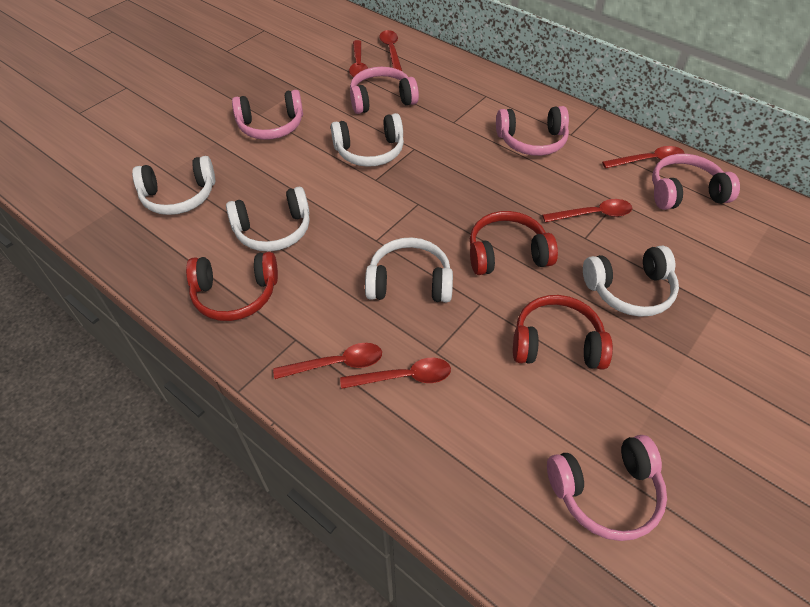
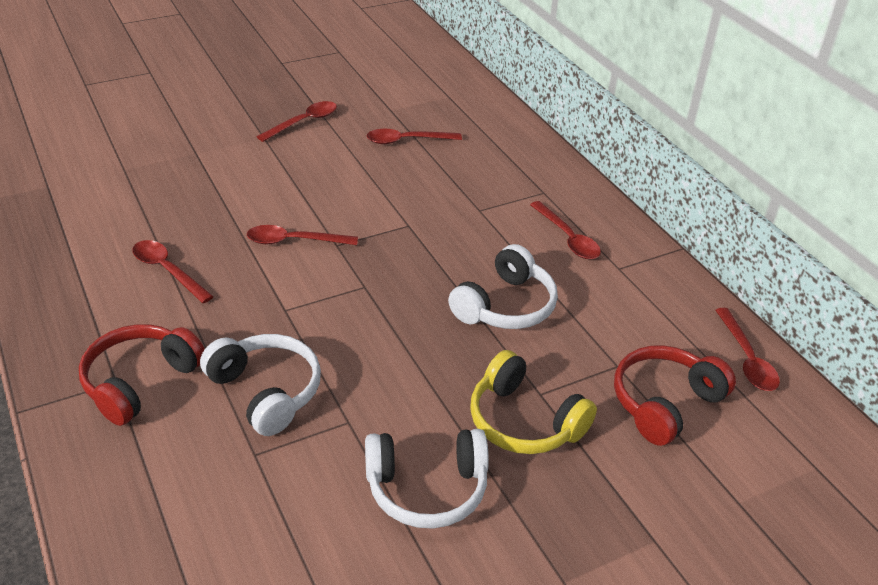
pink headphones: 5 -> 0
red headphones: 3 -> 2
white headphones: 5 -> 3
yellow headphones: 0 -> 1

